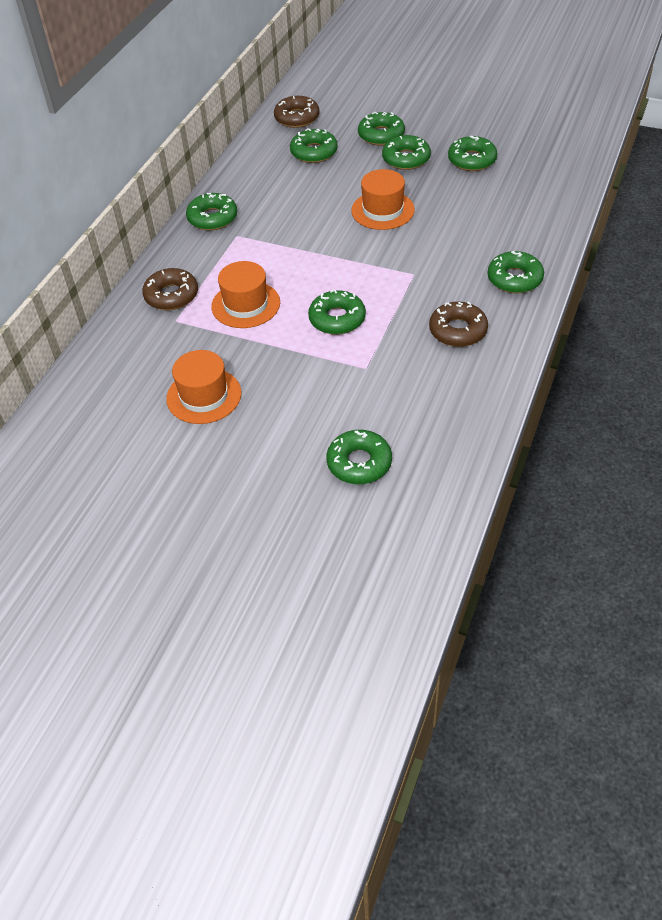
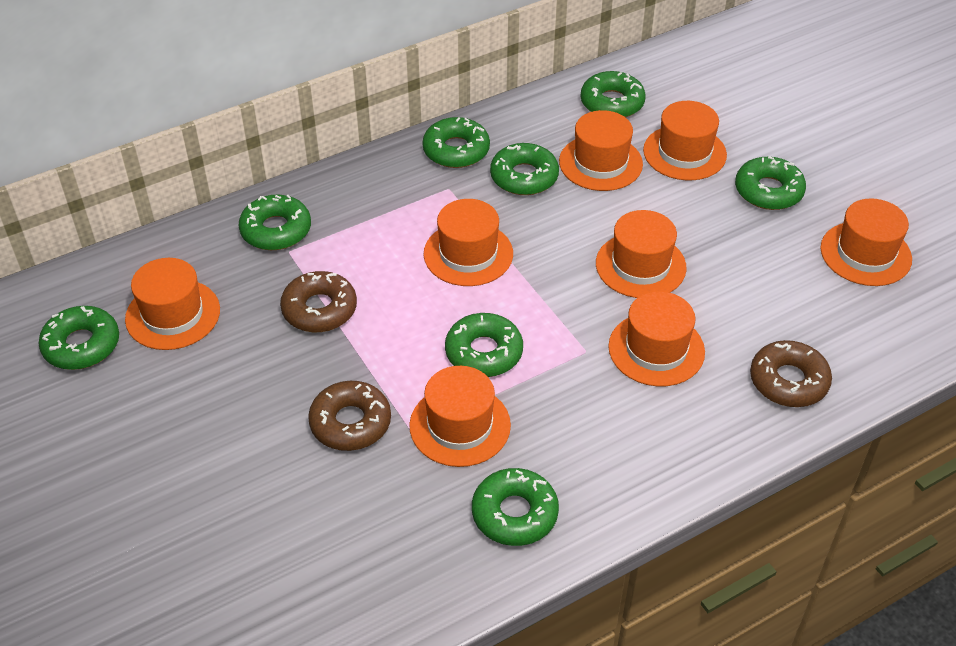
orange hat: 3 -> 8

